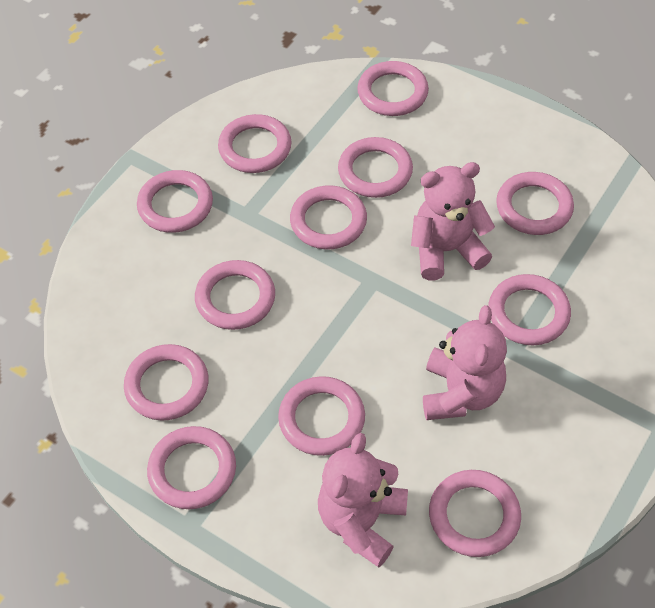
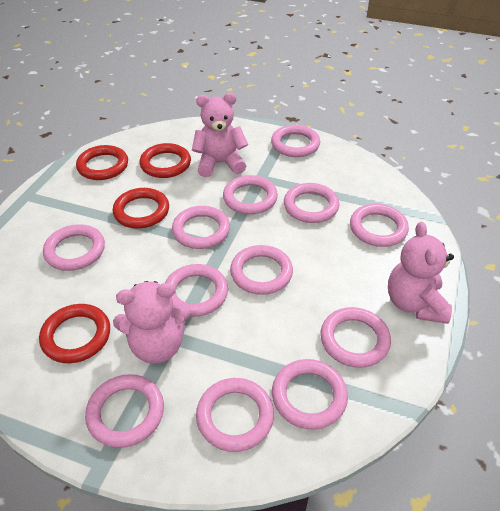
red ring: 0 -> 4

